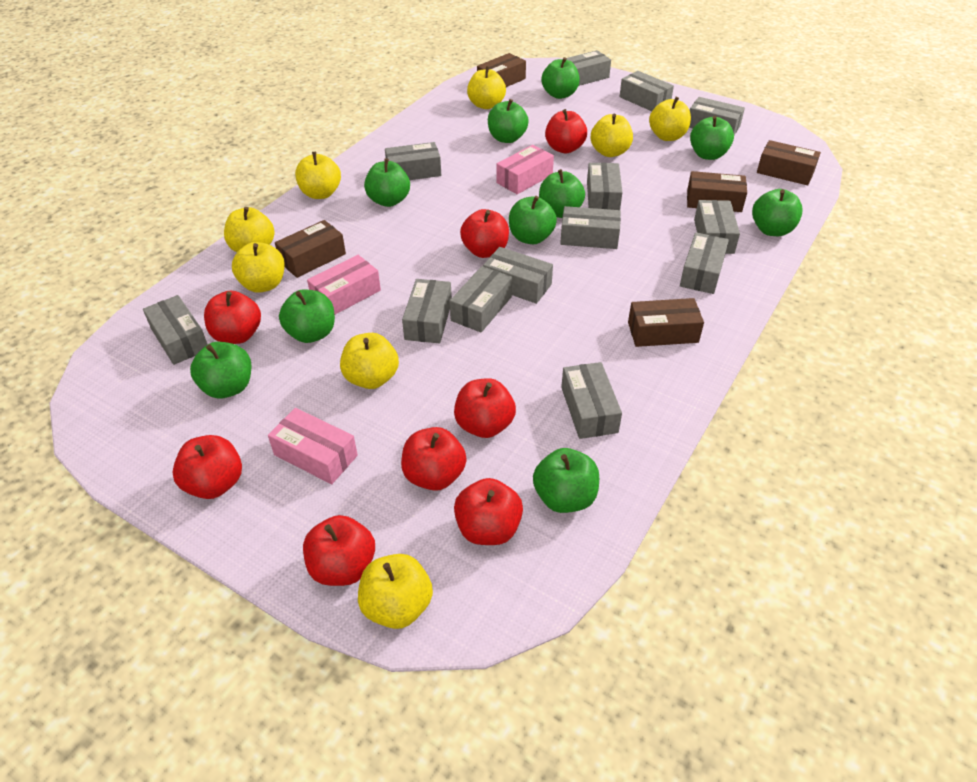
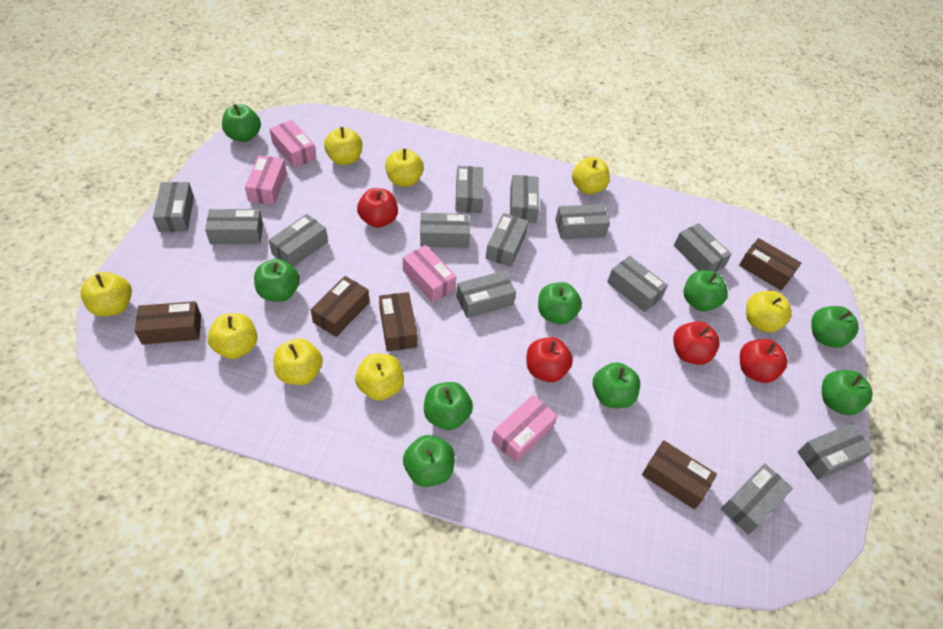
green apple: 10 -> 9
pink box: 3 -> 4
red apple: 8 -> 4

